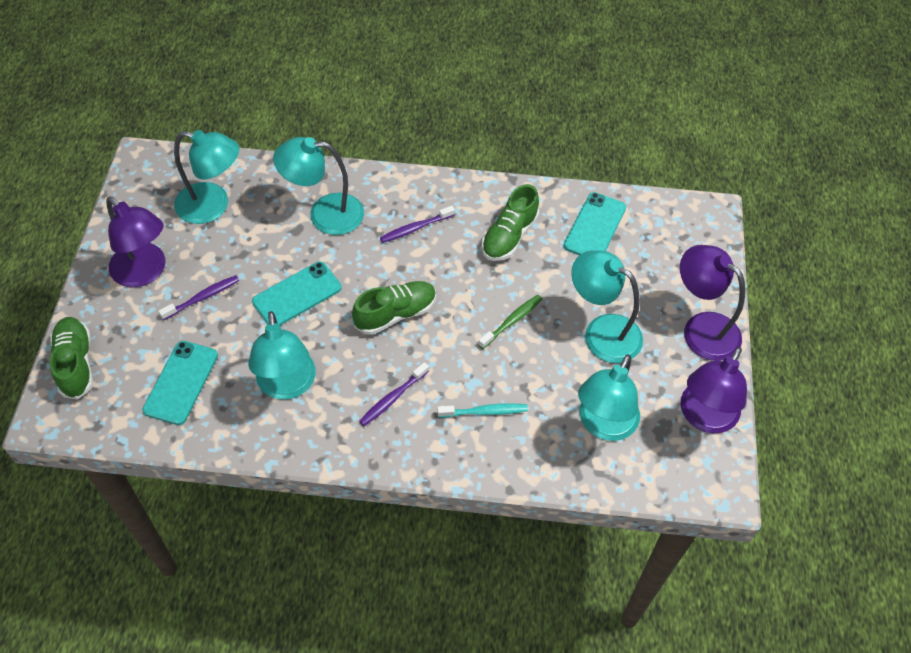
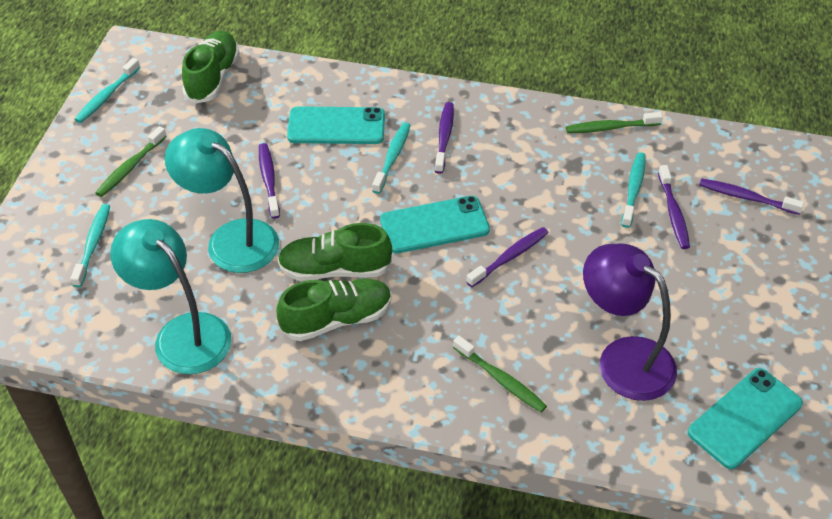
green toothbrush: 1 -> 3
purple lamp: 3 -> 1
purple toothbrush: 3 -> 5
turquoise lamp: 5 -> 2
turquoise toothbrush: 1 -> 4

